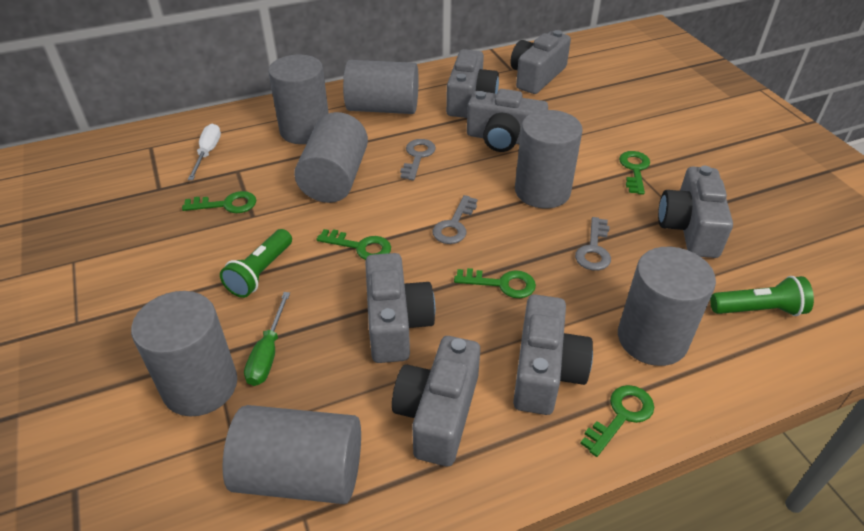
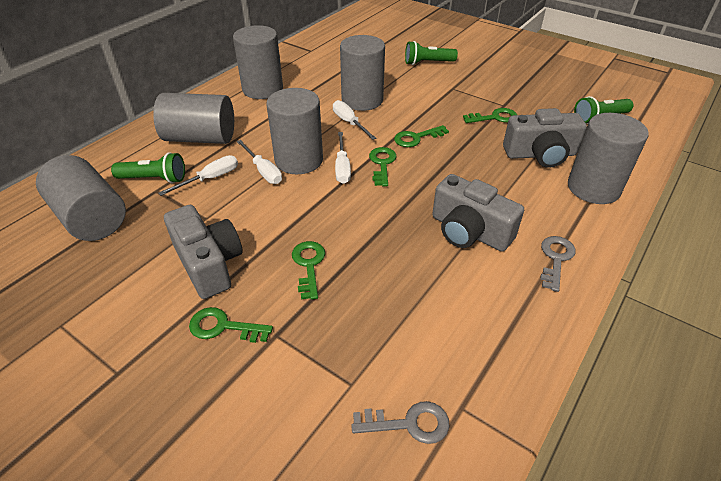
green flashlight: 2 -> 3
green screwdriver: 1 -> 0
grey camera: 7 -> 3
grey cylinder: 7 -> 6
grey key: 3 -> 2
white screwdriver: 1 -> 4

